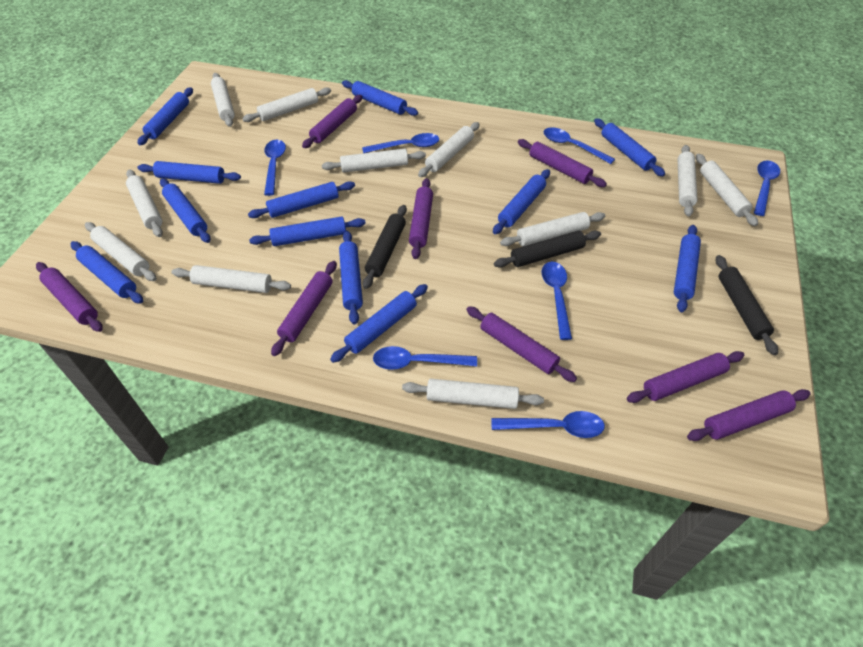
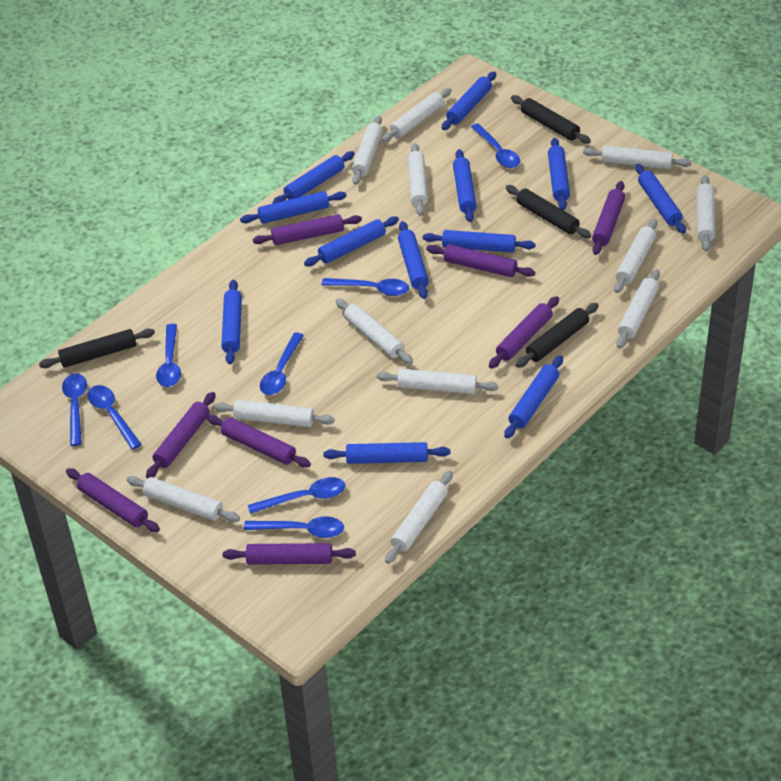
black rolling pin: 3 -> 4
blue spoon: 7 -> 8
white rolling pin: 11 -> 12

